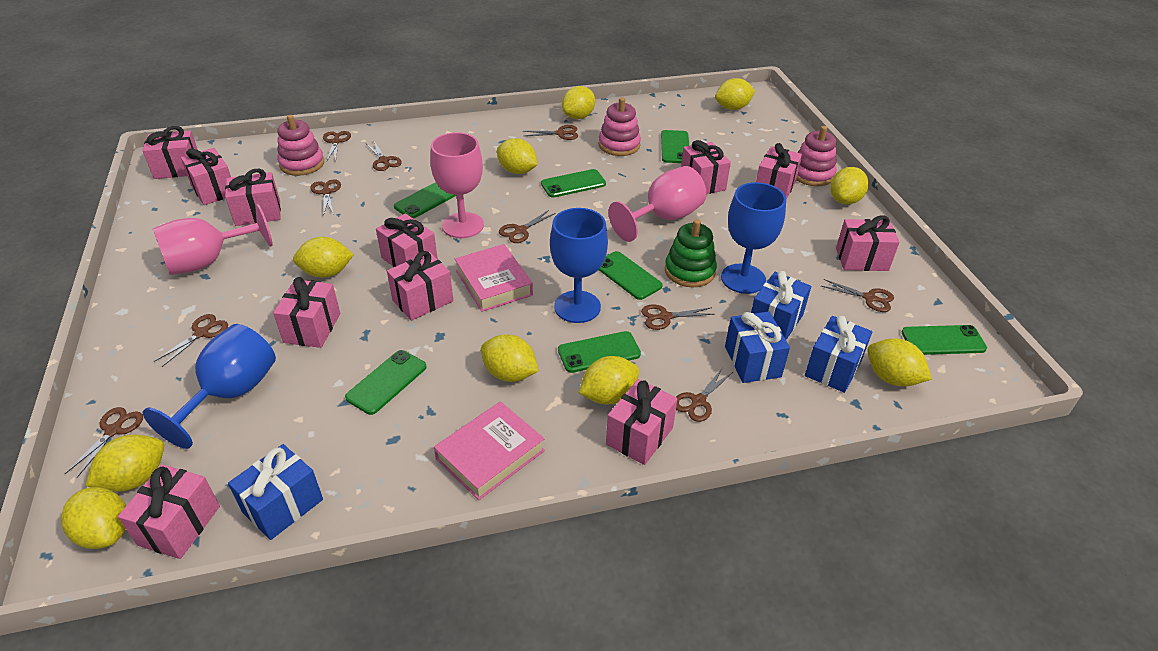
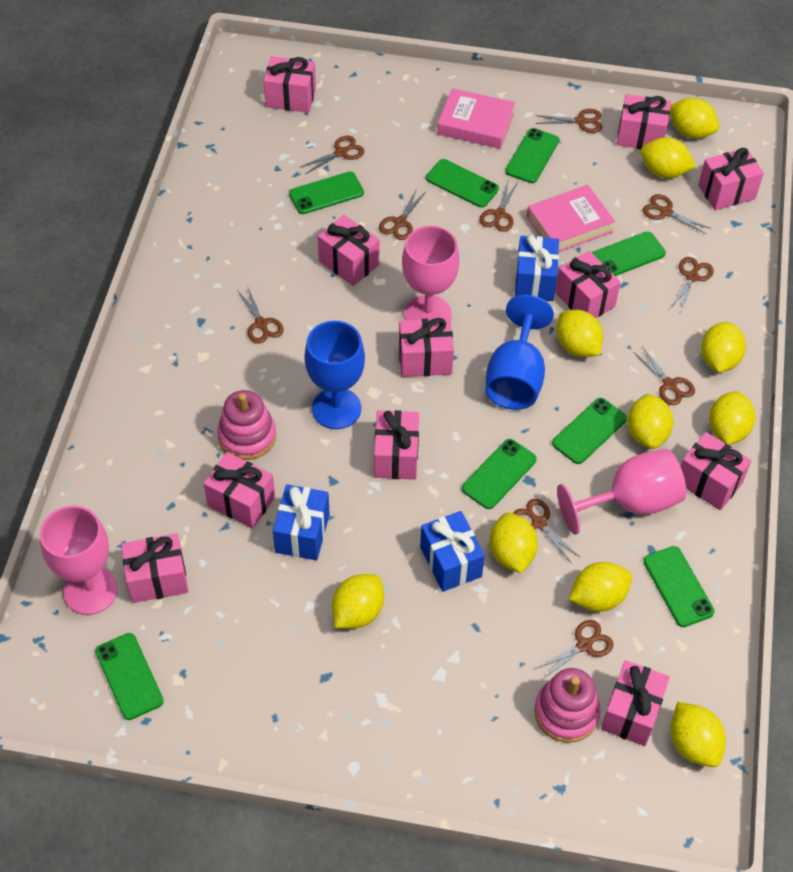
blue gift: 4 -> 3
blue goblet: 3 -> 2
green phone: 7 -> 8
green stacking toy: 1 -> 0
pink stacking toy: 3 -> 2

